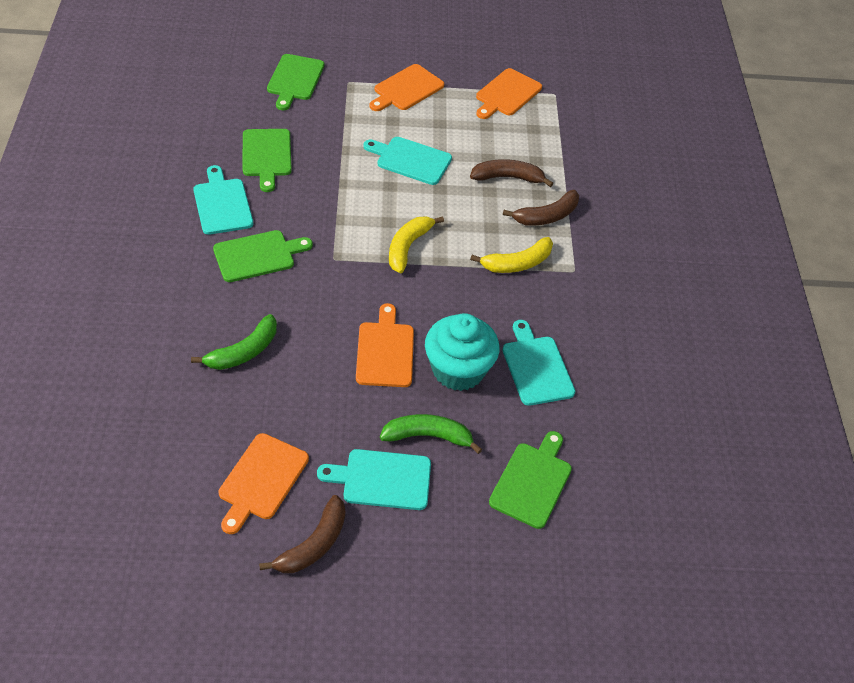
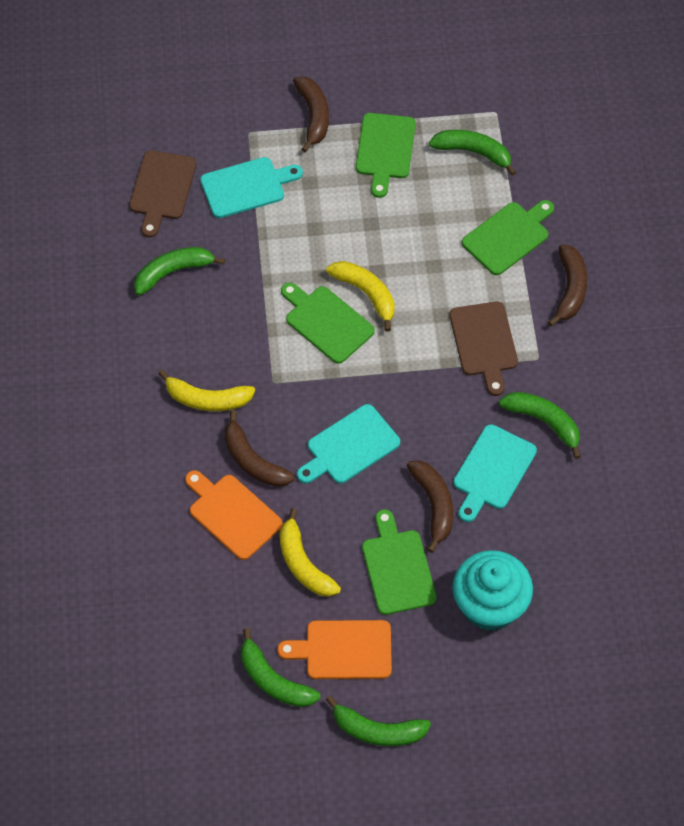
brown banana: 3 -> 4
brown cutting board: 0 -> 2
green banana: 2 -> 5
orange cutting board: 4 -> 2
turquoise cutting board: 4 -> 3
yellow banana: 2 -> 3

